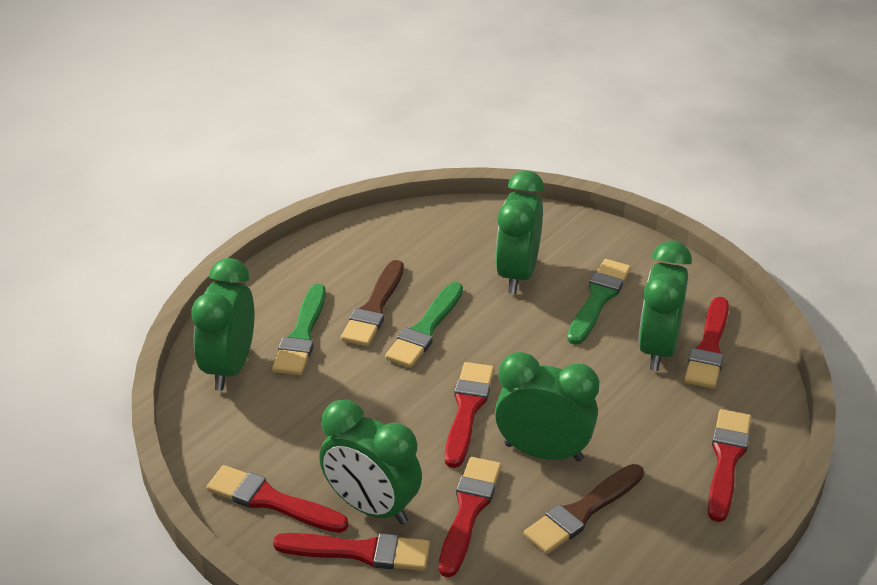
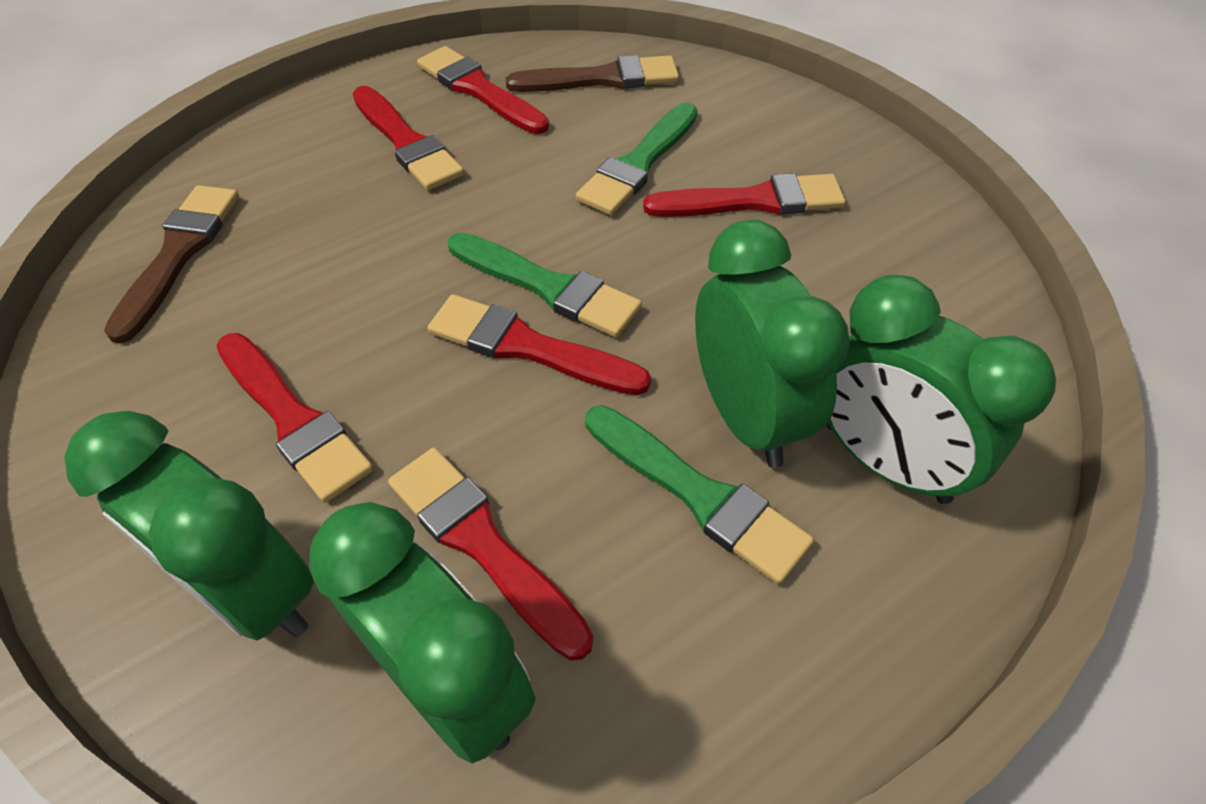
green clock: 5 -> 4

